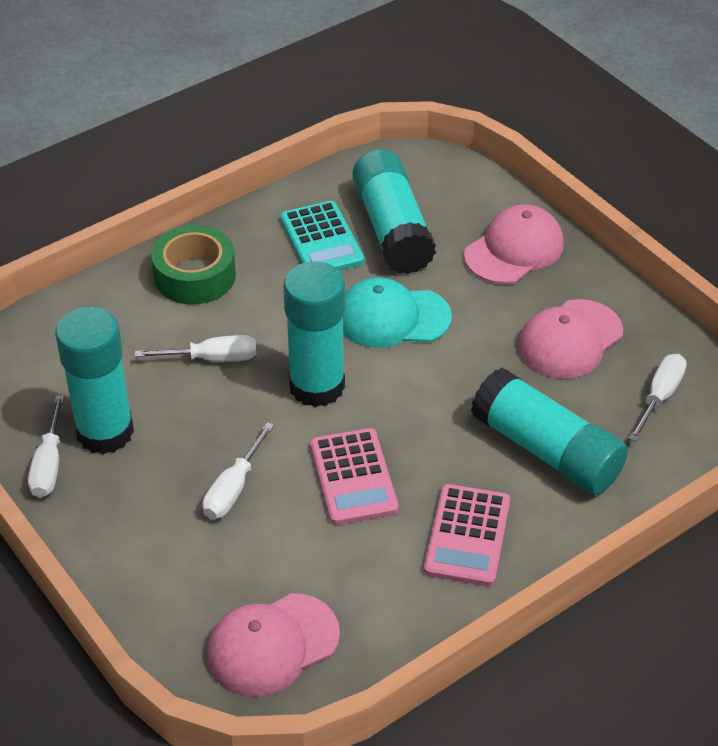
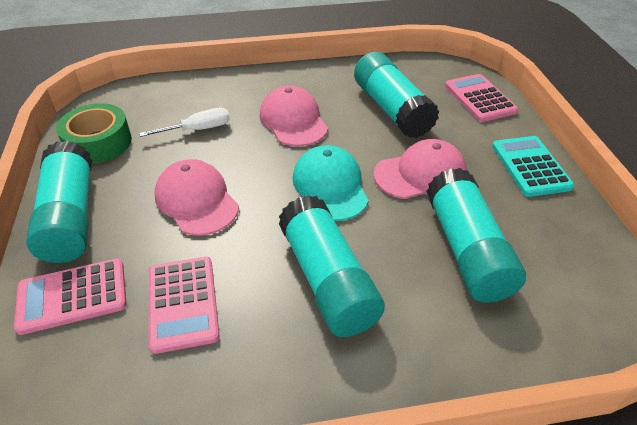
pink calculator: 2 -> 3
white screwdriver: 4 -> 1

